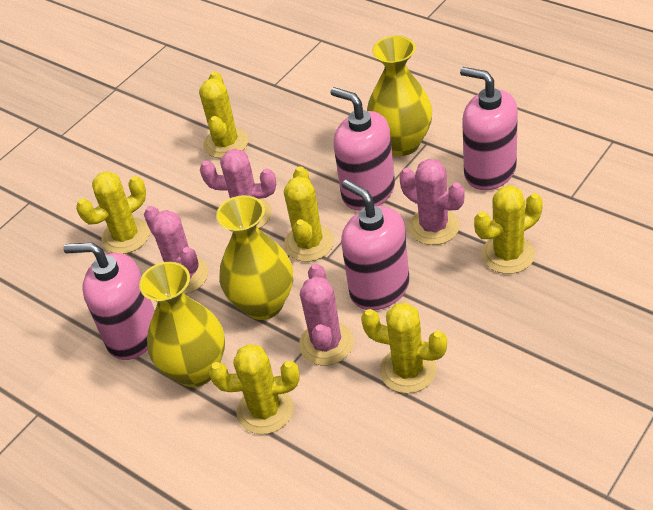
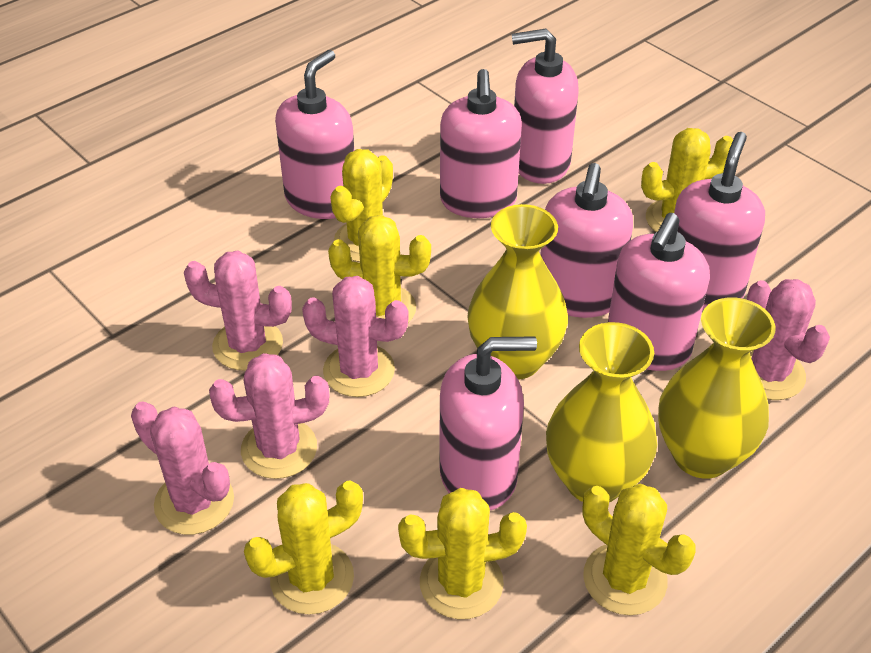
pink cactus: 4 -> 5
pink soap dispenser: 4 -> 7

